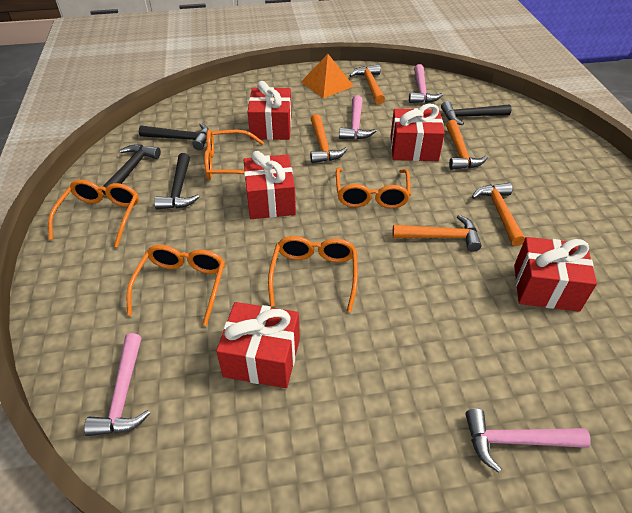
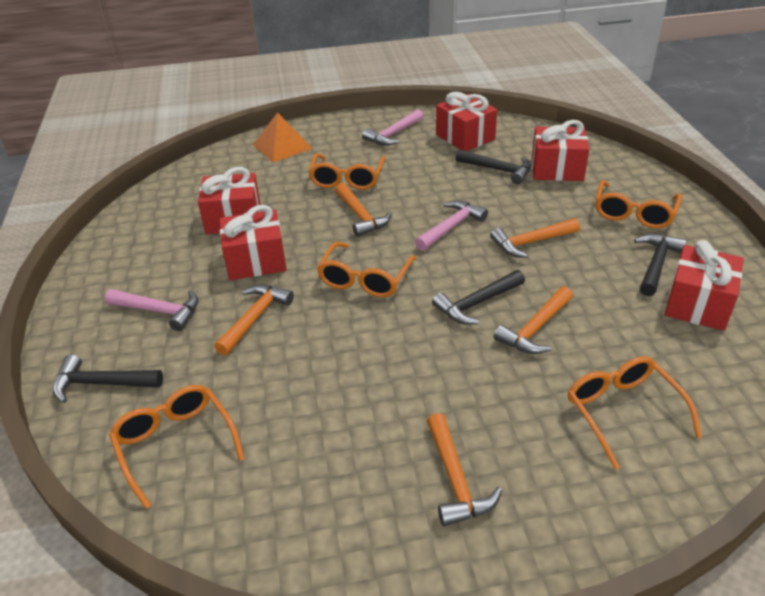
pink hammer: 4 -> 3

